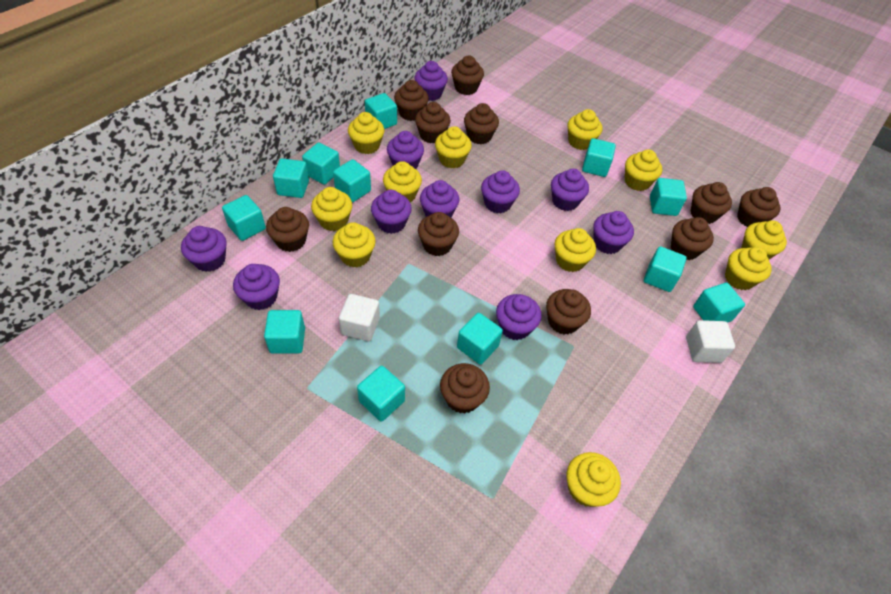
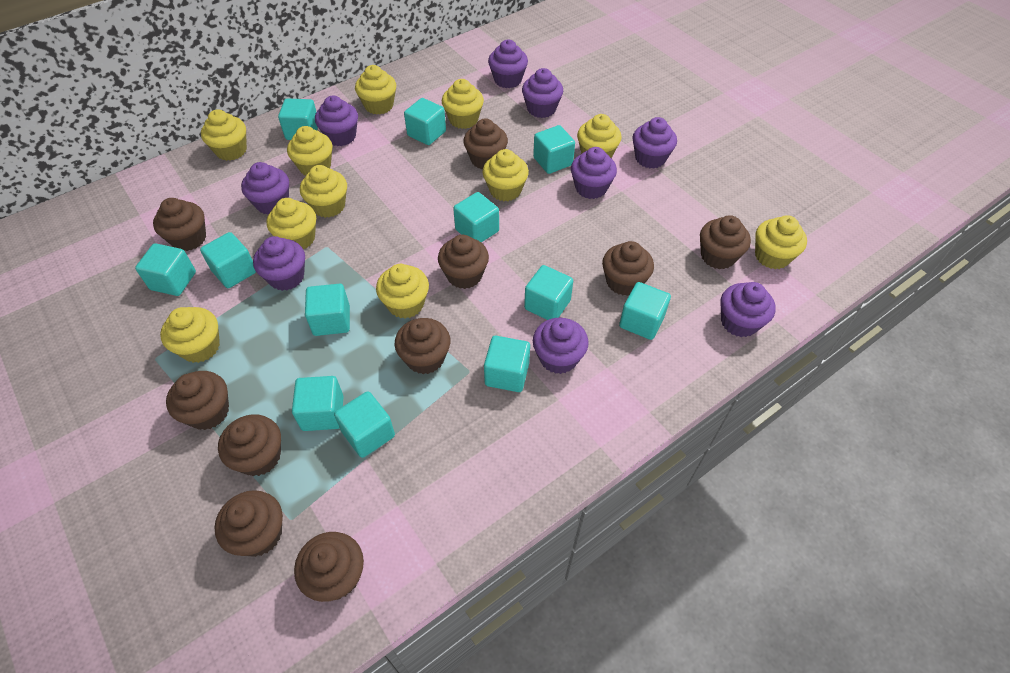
brown cupcake: 11 -> 10
purple cupcake: 10 -> 9
white cube: 2 -> 0

